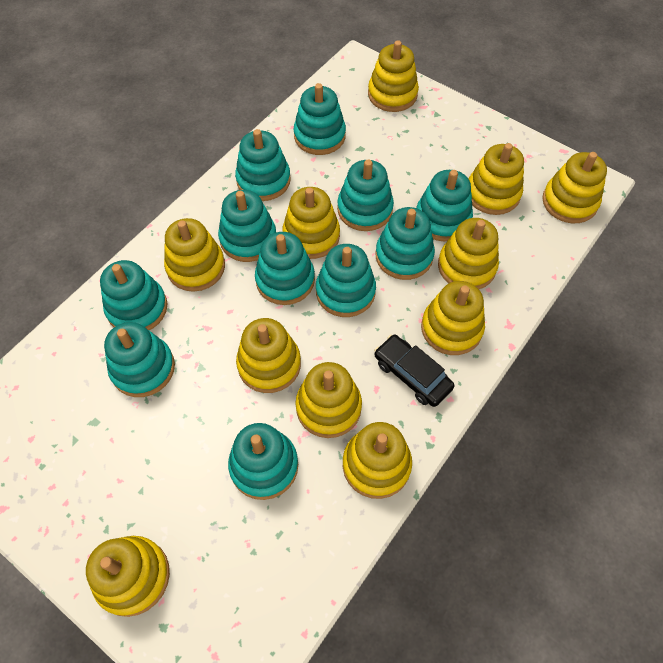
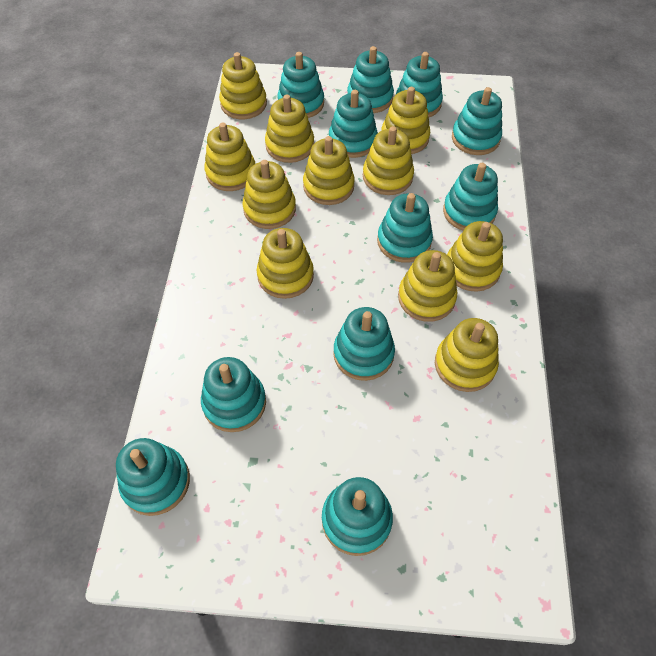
black car: 1 -> 0

